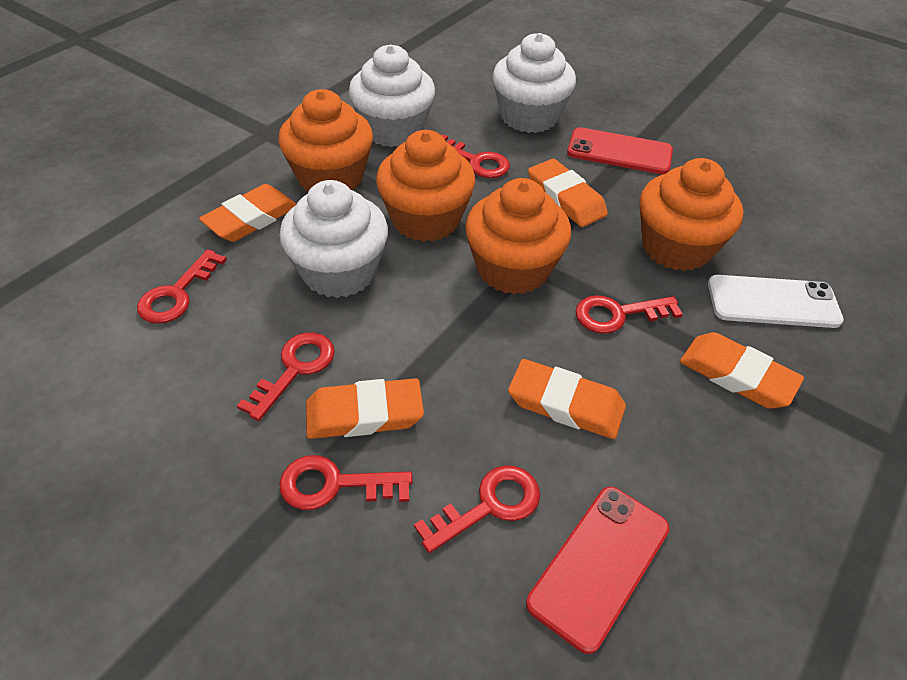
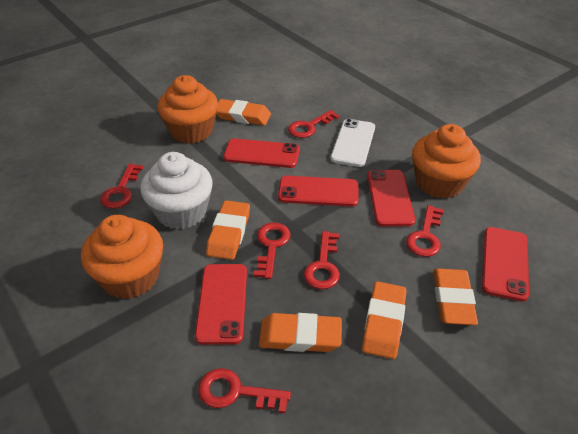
orange cupcake: 4 -> 3
red phone: 2 -> 5
white cupcake: 3 -> 1

